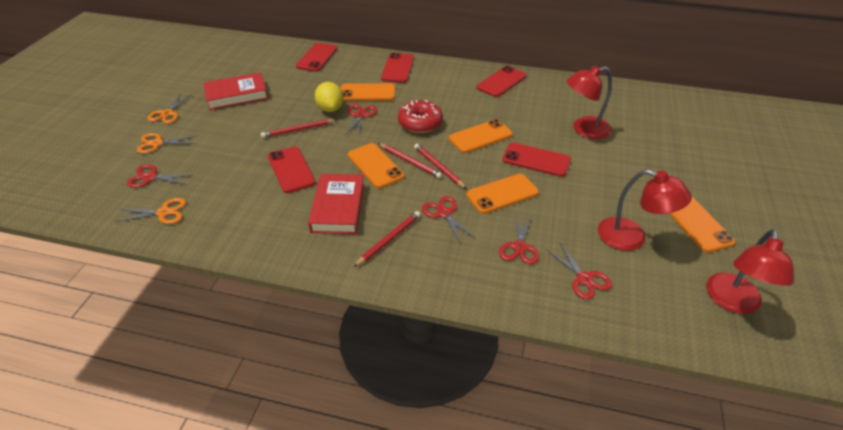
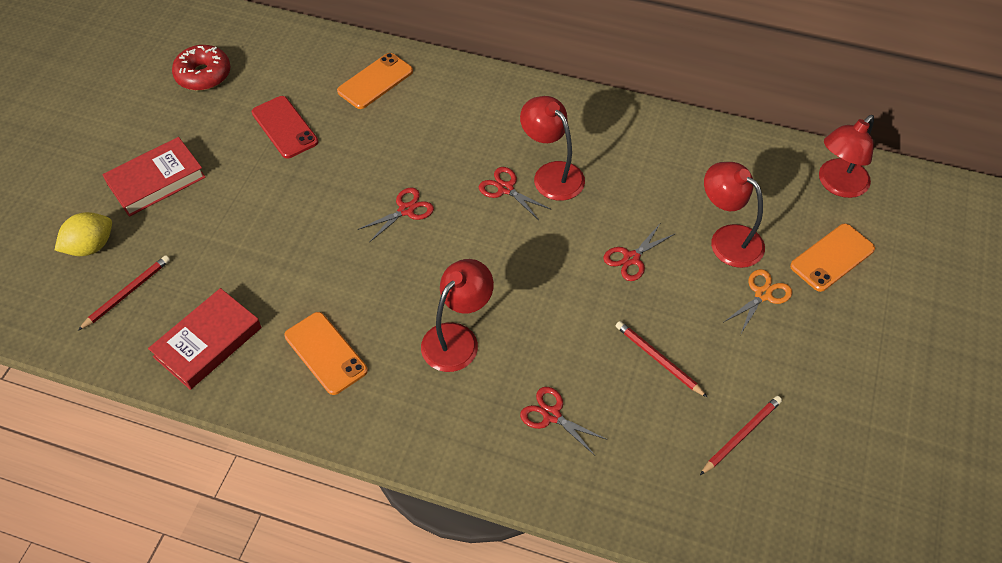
orange phone: 5 -> 3
orange scissors: 3 -> 1
red lamp: 3 -> 4
red pencil: 4 -> 3
red phone: 5 -> 1
red scissors: 5 -> 4

